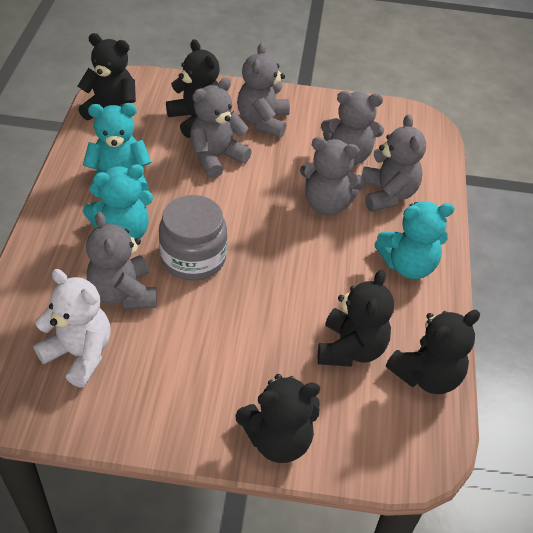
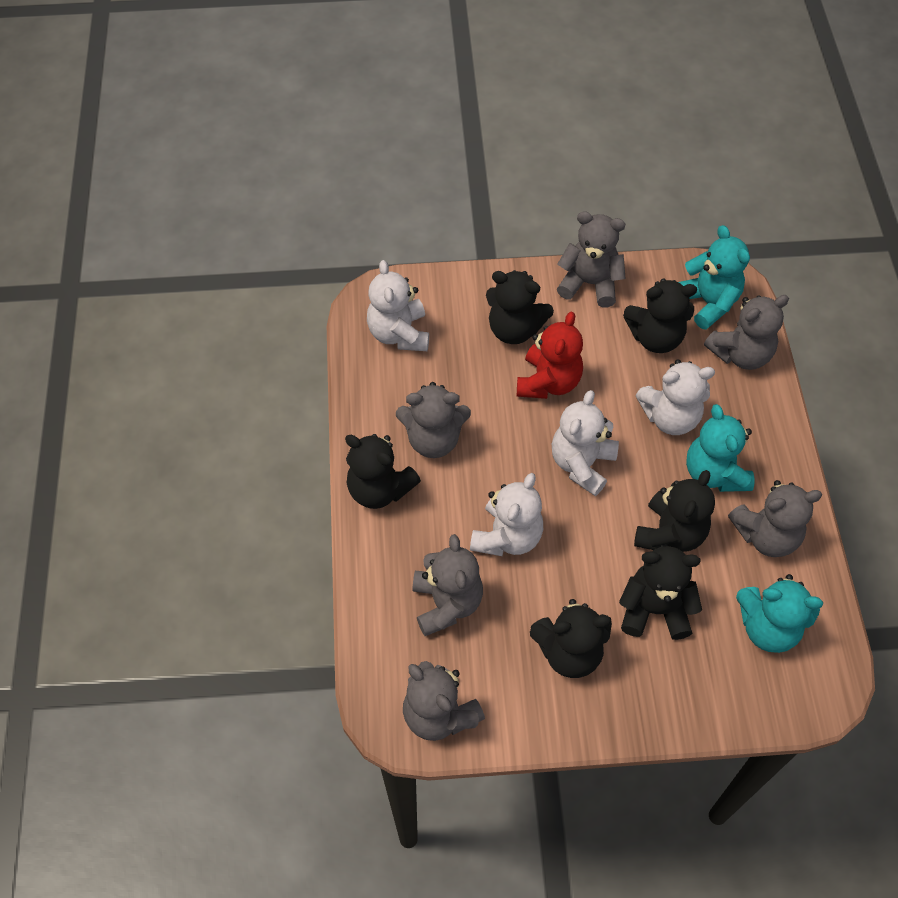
black teddy bear: 5 -> 6
grey jar: 1 -> 0
red teddy bear: 0 -> 1
white teddy bear: 1 -> 4

